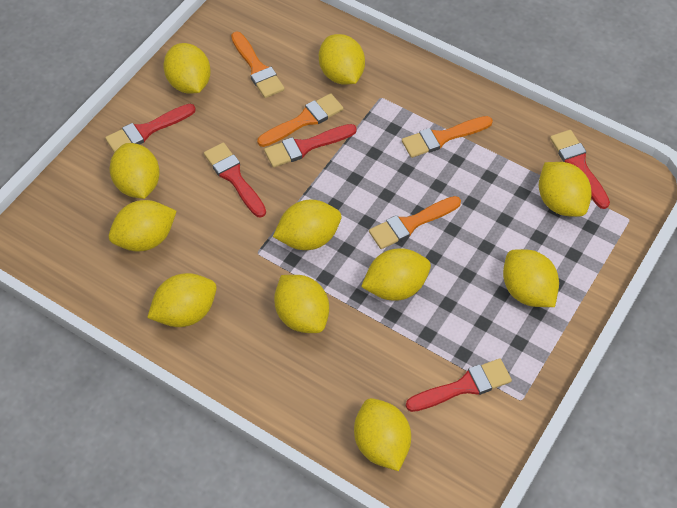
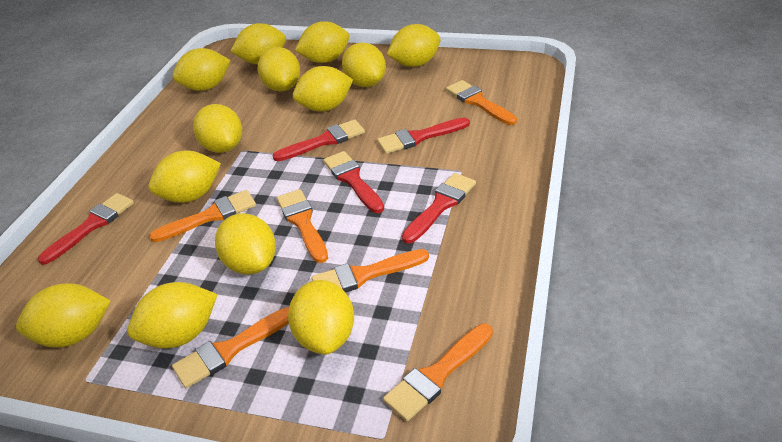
orange brush: 4 -> 6
yellow lemon: 11 -> 13

